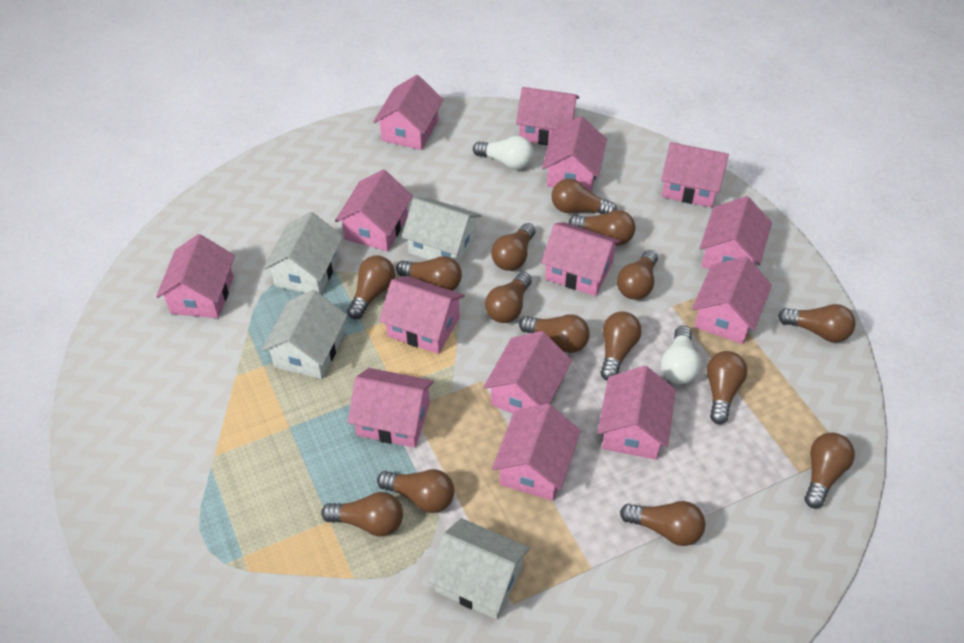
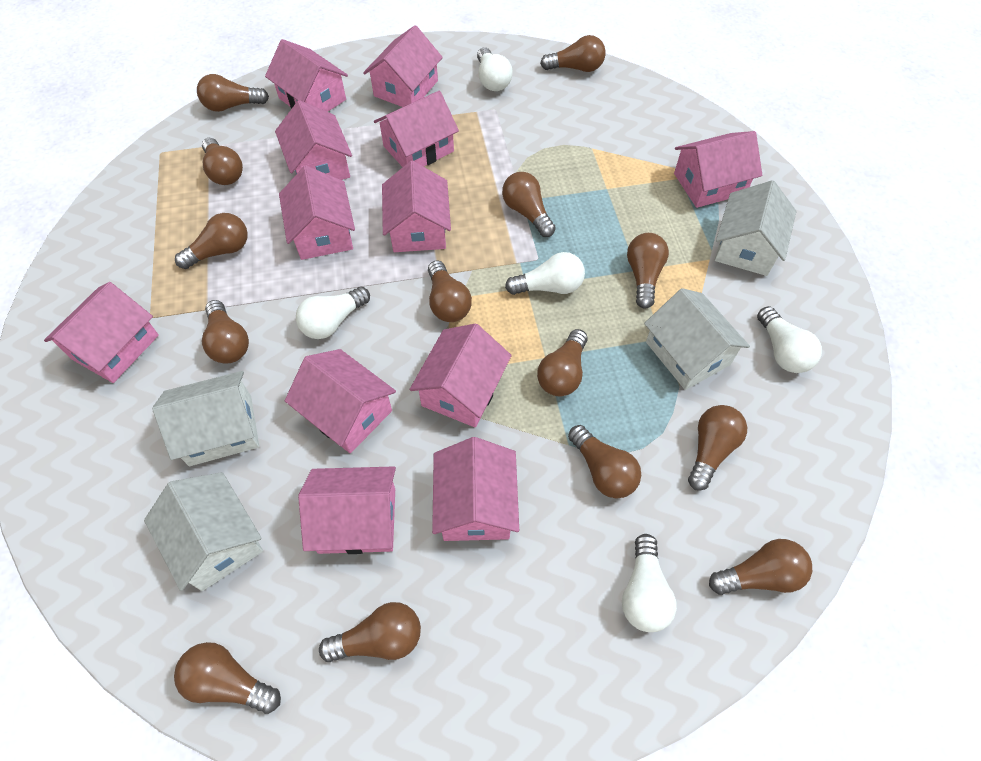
brown light bulb: 15 -> 14
pink house: 14 -> 12
white light bulb: 2 -> 5

